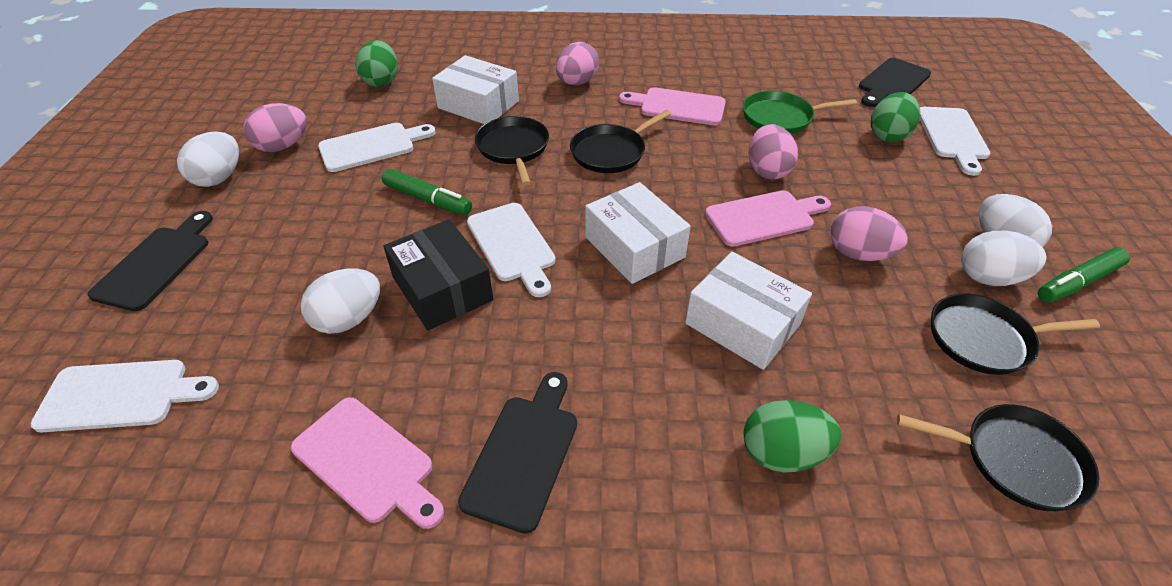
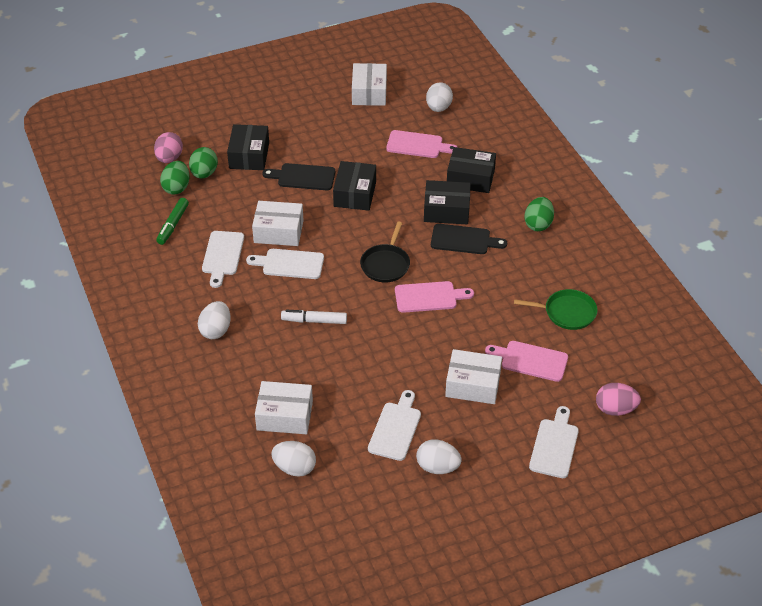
black box: 1 -> 4
black cutting board: 3 -> 2
black pan: 4 -> 1
green marker: 2 -> 1
pink egg: 4 -> 2
white box: 3 -> 4
white marker: 0 -> 1

